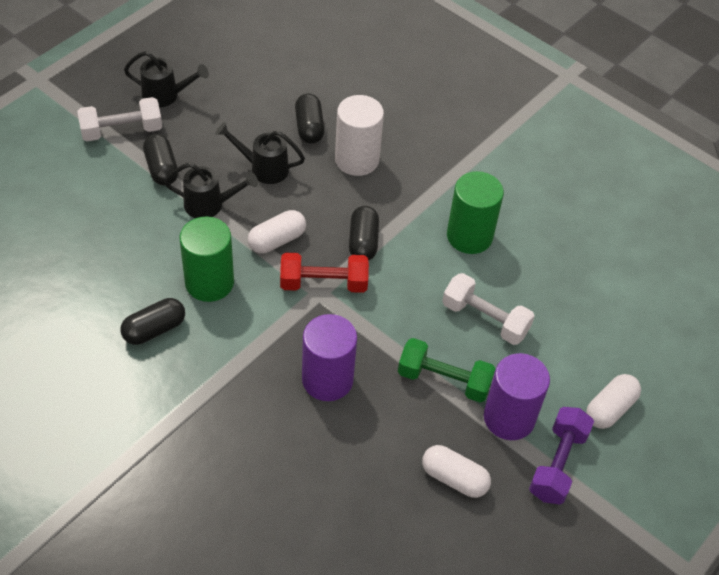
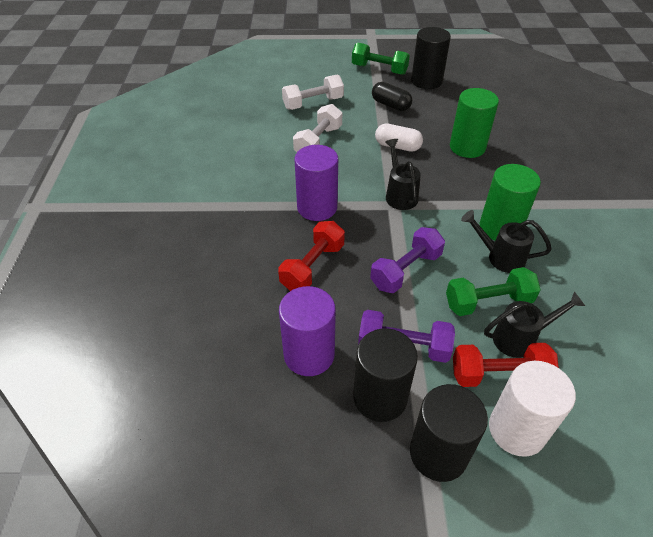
black capsule: 4 -> 1
black cylinder: 0 -> 3
green dumbbell: 1 -> 2
purple dumbbell: 1 -> 2
red dumbbell: 1 -> 2
white capsule: 3 -> 1

